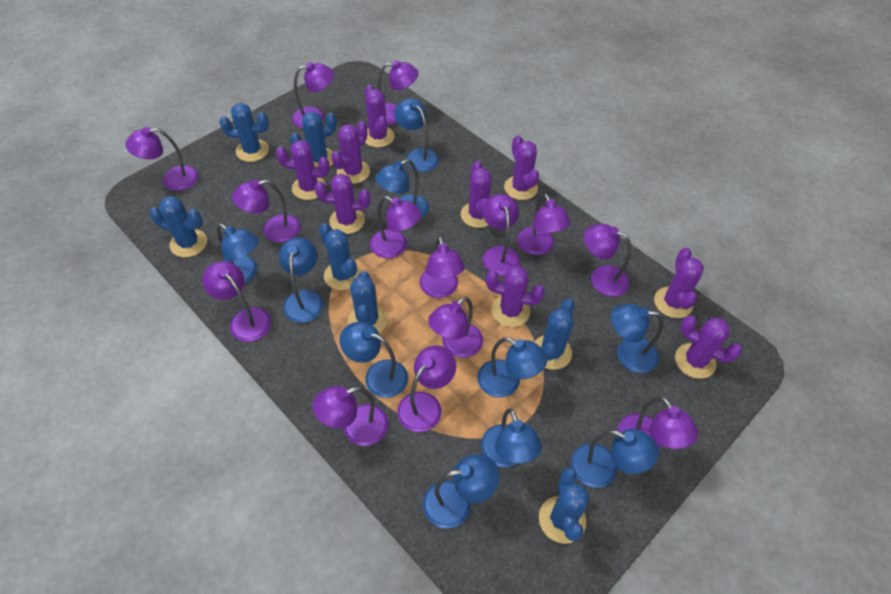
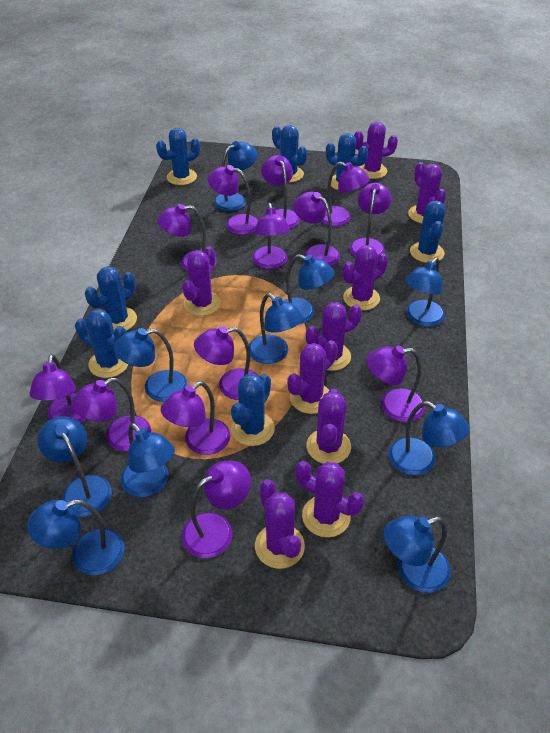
purple lamp: 14 -> 13

